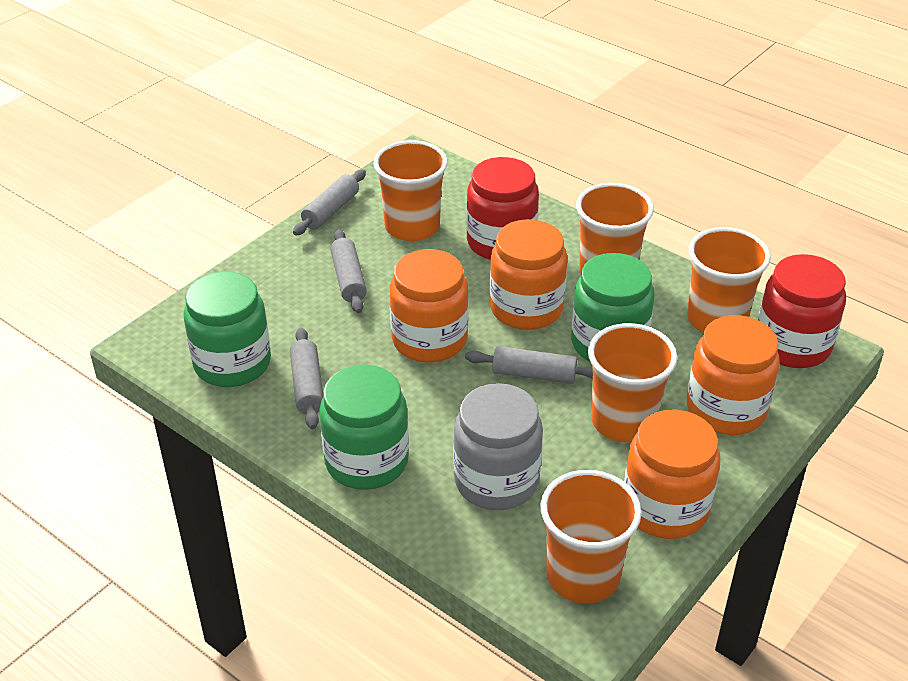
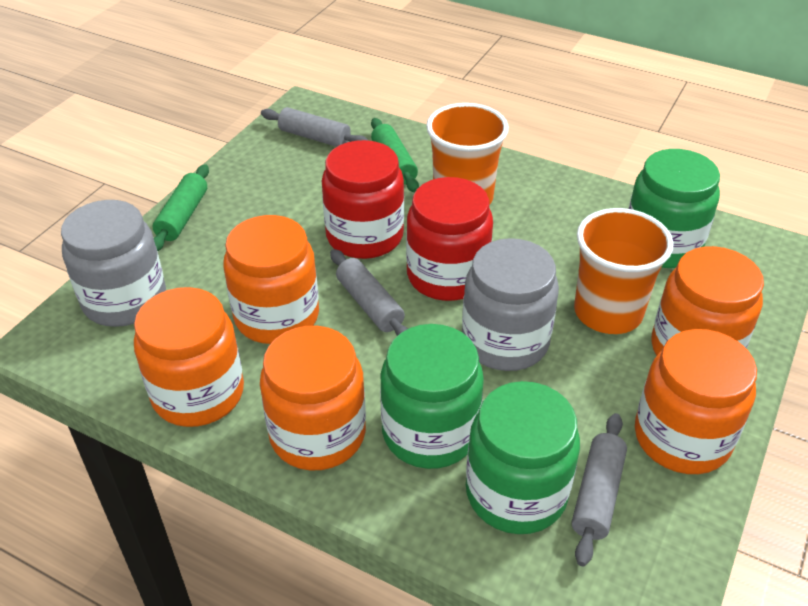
green rolling pin: 0 -> 2
grey jar: 1 -> 2
grey rolling pin: 4 -> 3
orange cup: 5 -> 2
orange jar: 4 -> 5

